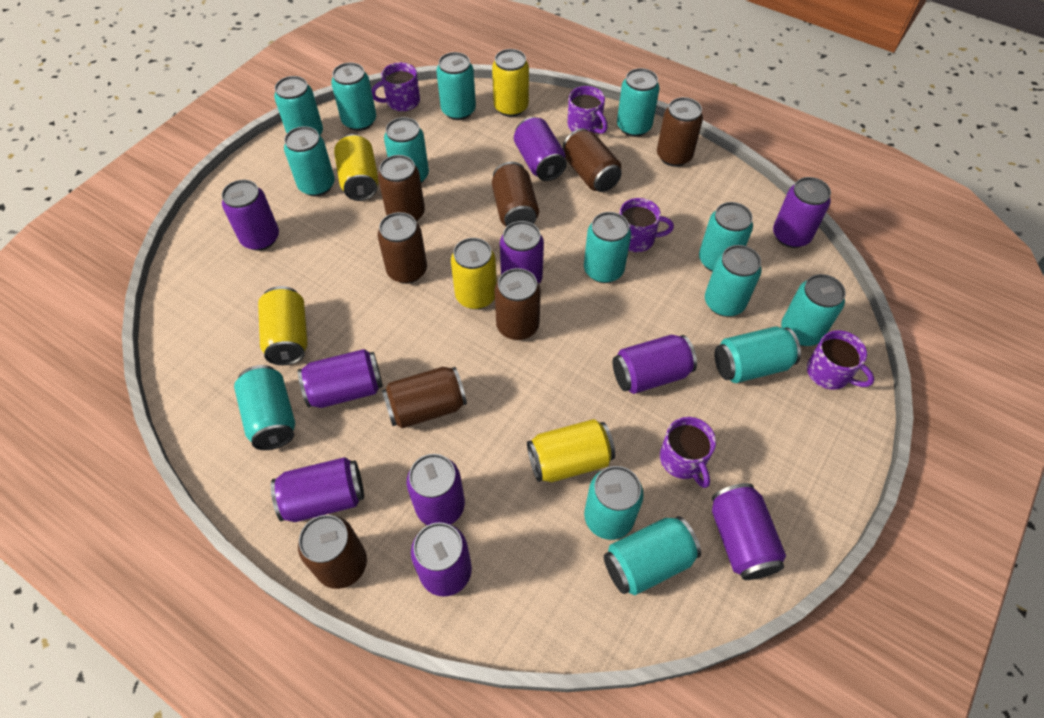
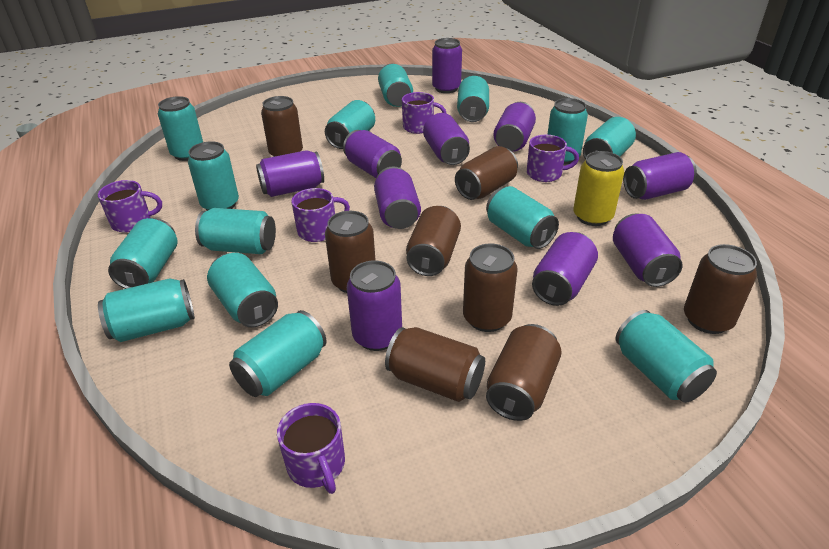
yellow can: 5 -> 1

